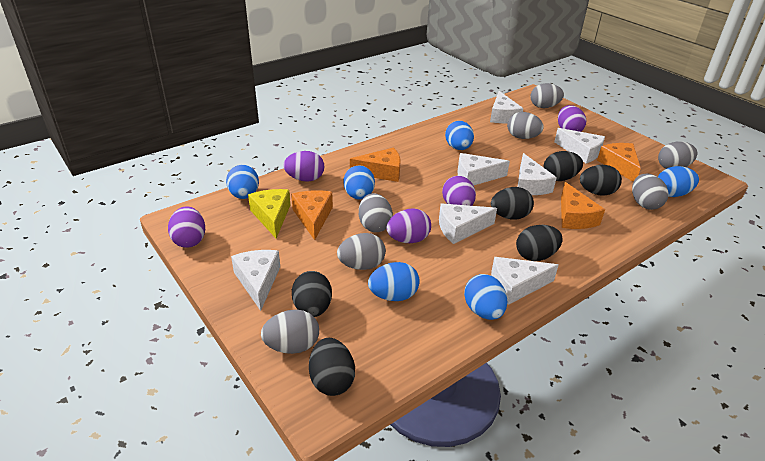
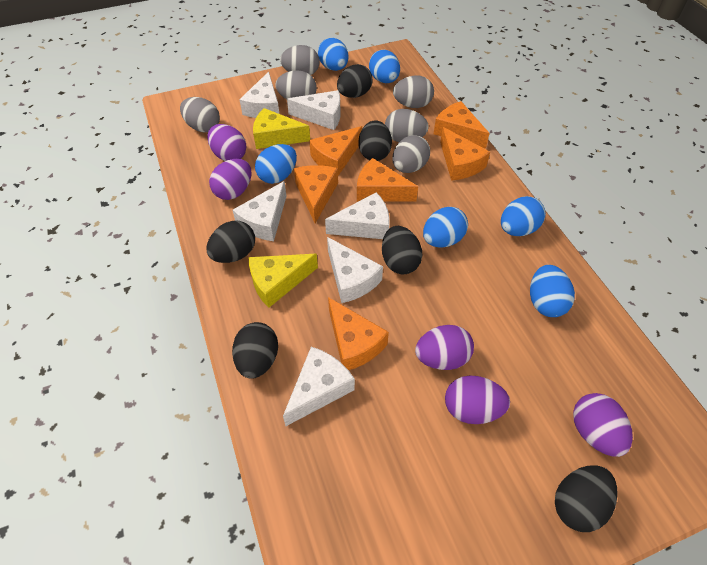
grey egg: 7 -> 6
orange cheese: 4 -> 6
white cheese: 7 -> 6
yellow cheese: 1 -> 2

